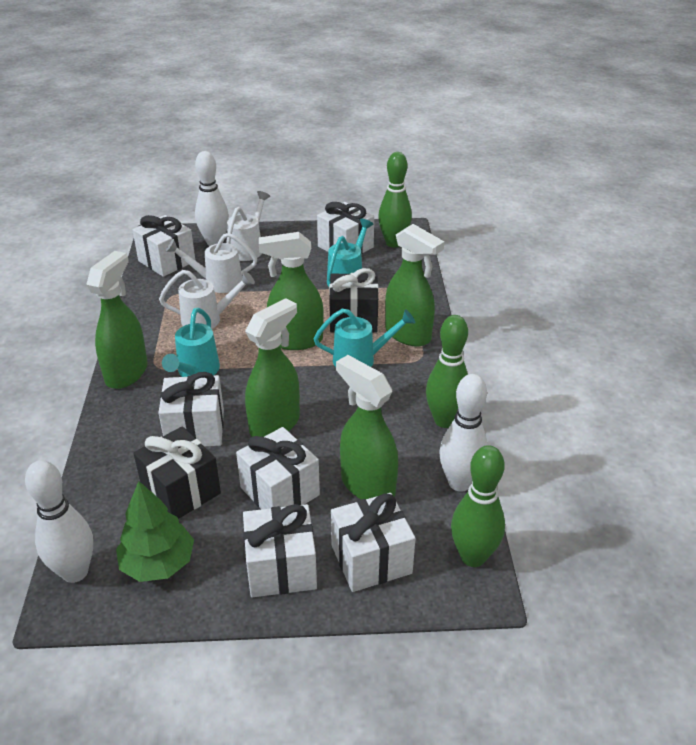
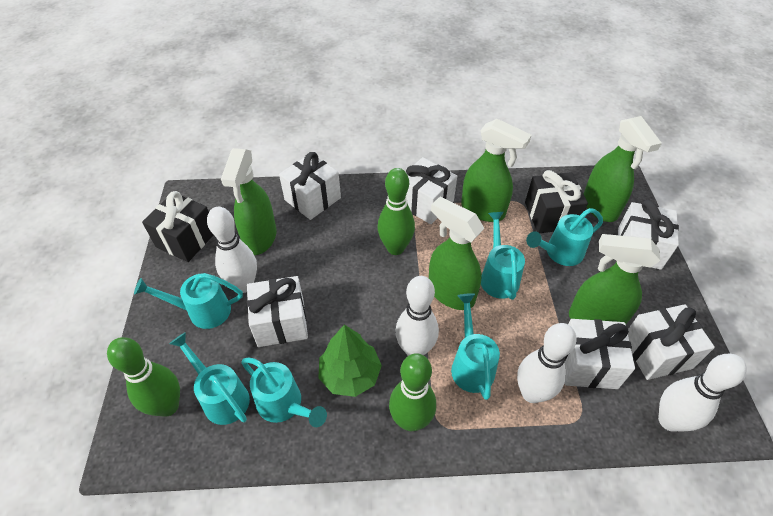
turquoise watering can: 3 -> 6
white bowling pin: 3 -> 4
white watering can: 3 -> 0

